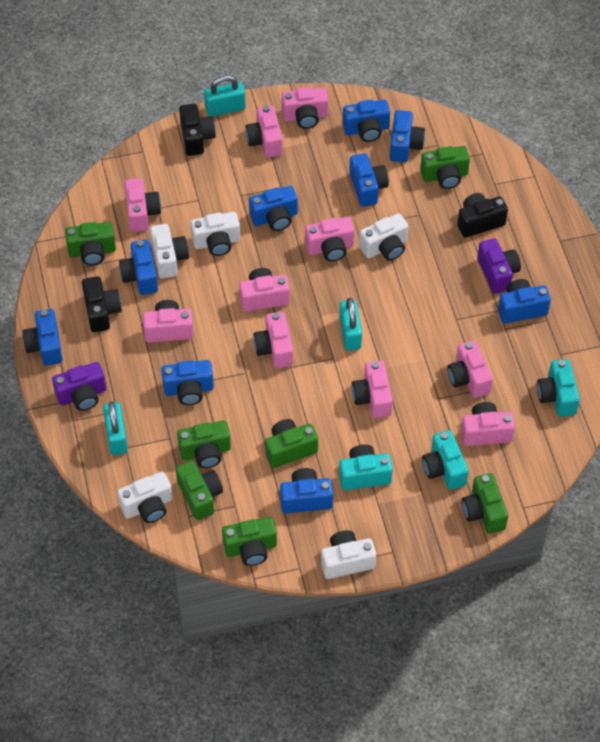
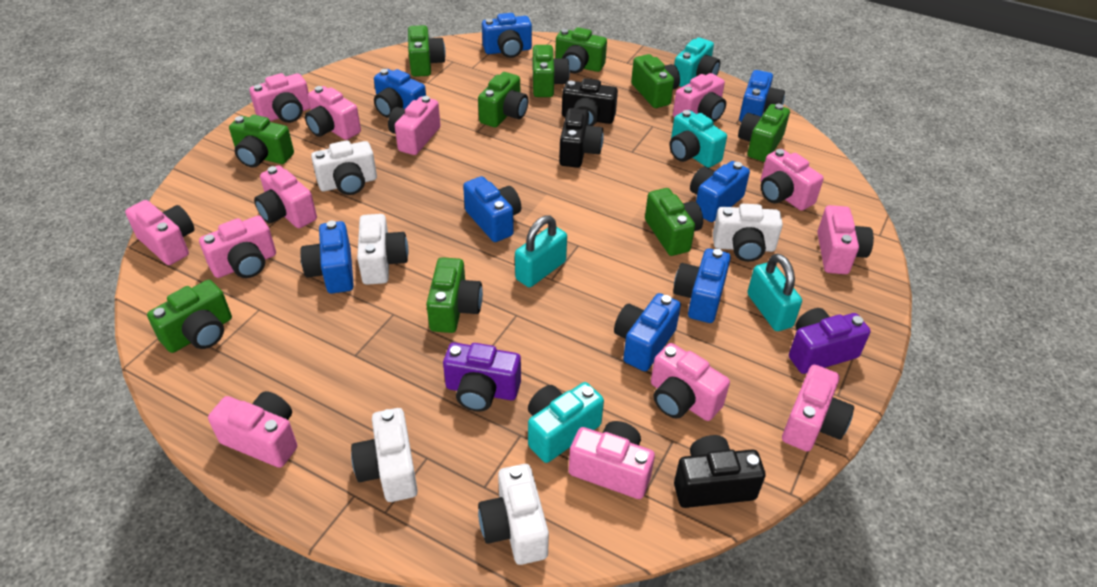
blue camera: 9 -> 8
green camera: 7 -> 10
pink camera: 10 -> 13
turquoise padlock: 3 -> 2

